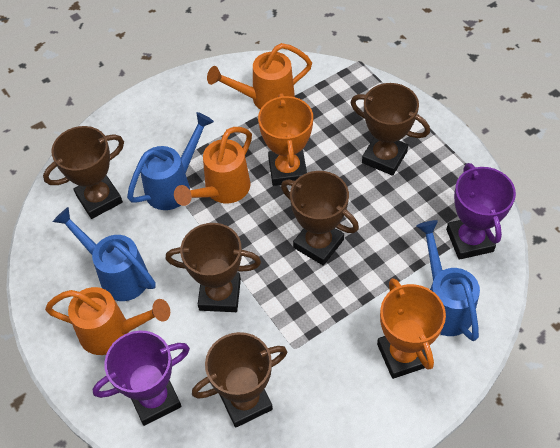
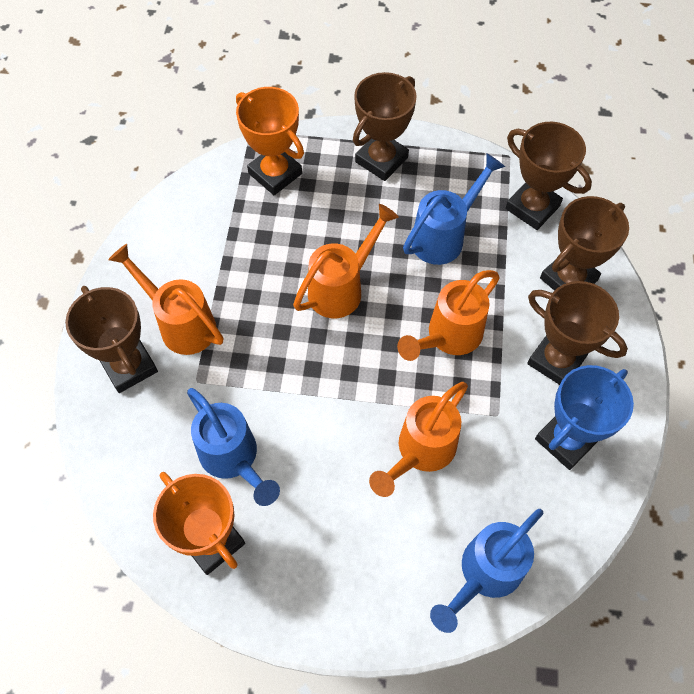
blue trophy: 0 -> 1
orange watering can: 3 -> 4
purple trophy: 2 -> 0

